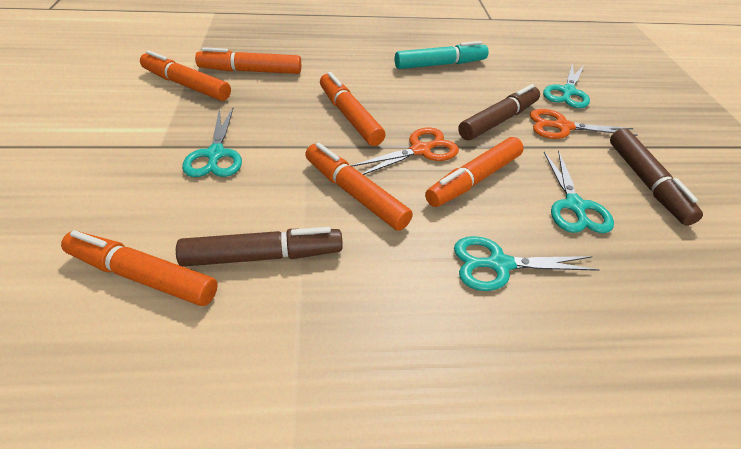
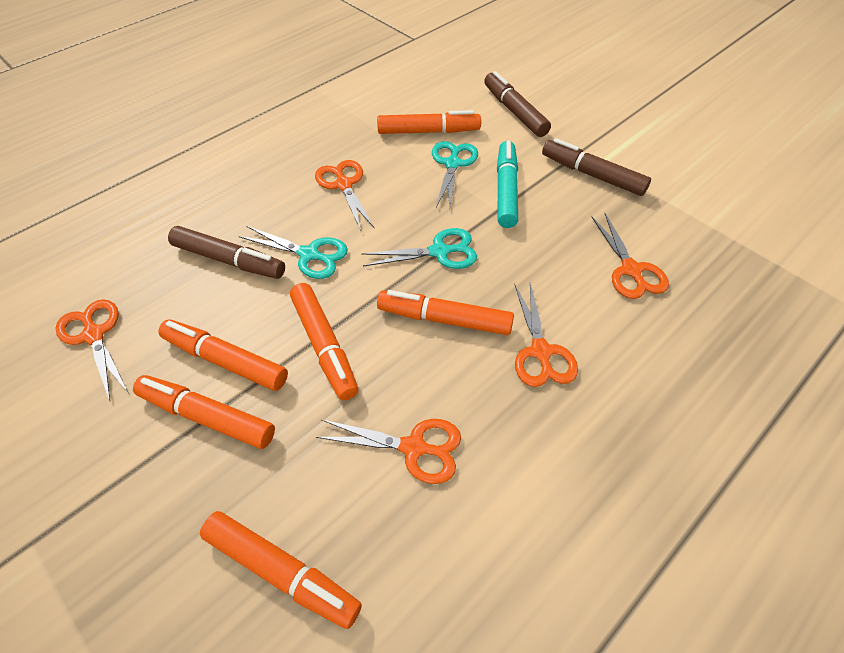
orange scissors: 2 -> 5
turquoise scissors: 4 -> 3

